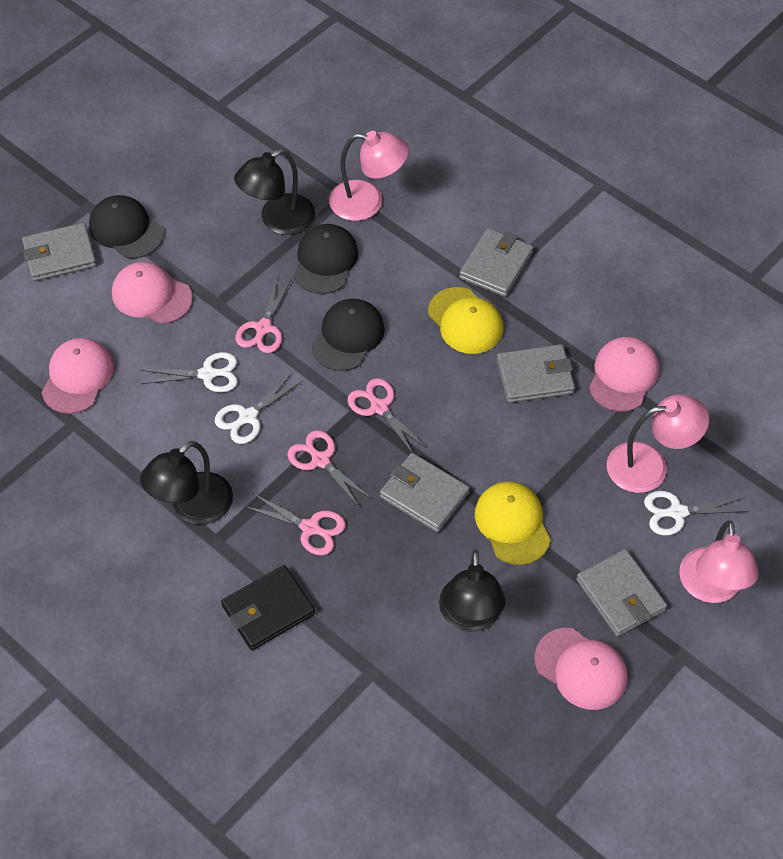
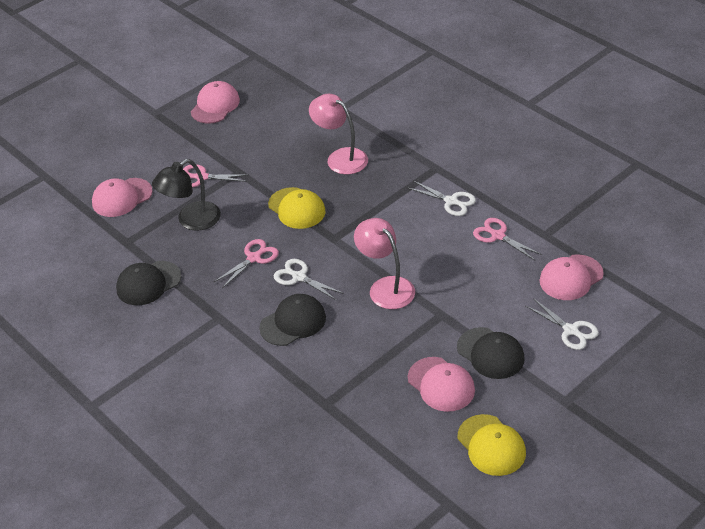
black lamp: 3 -> 1
black wallet: 1 -> 0
grey wallet: 5 -> 0
pink lamp: 3 -> 2
pink scissors: 4 -> 3

